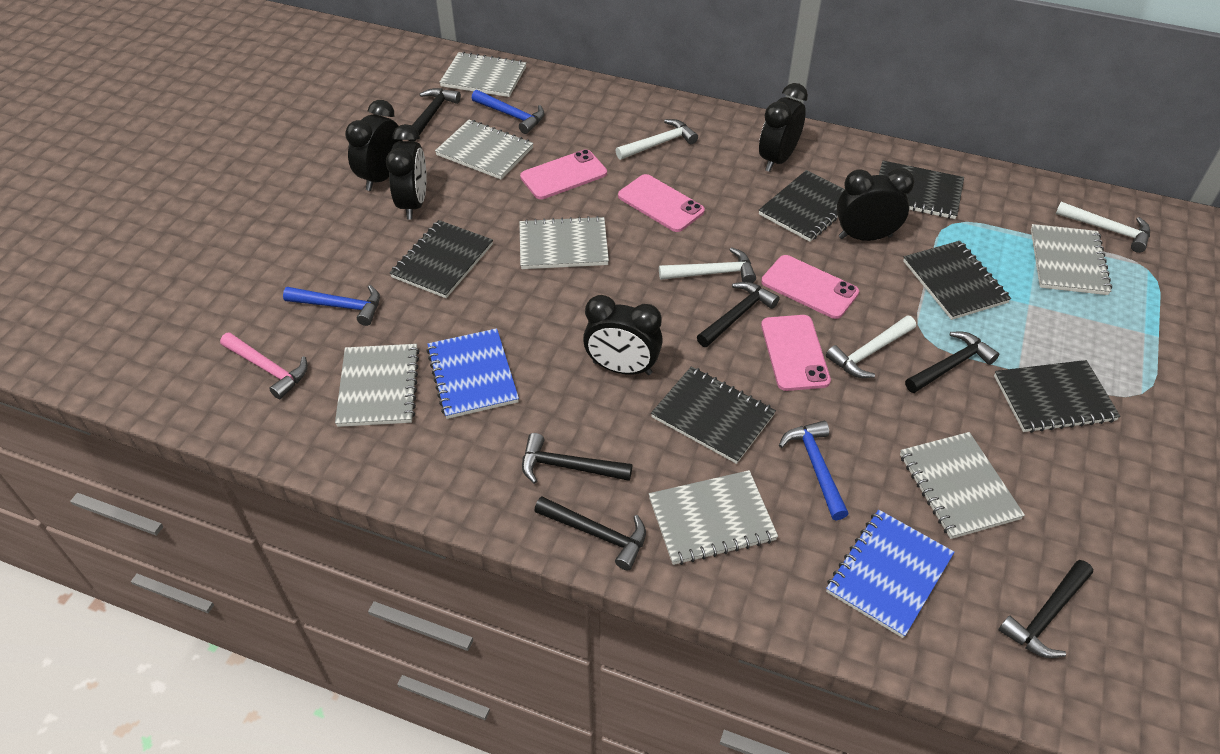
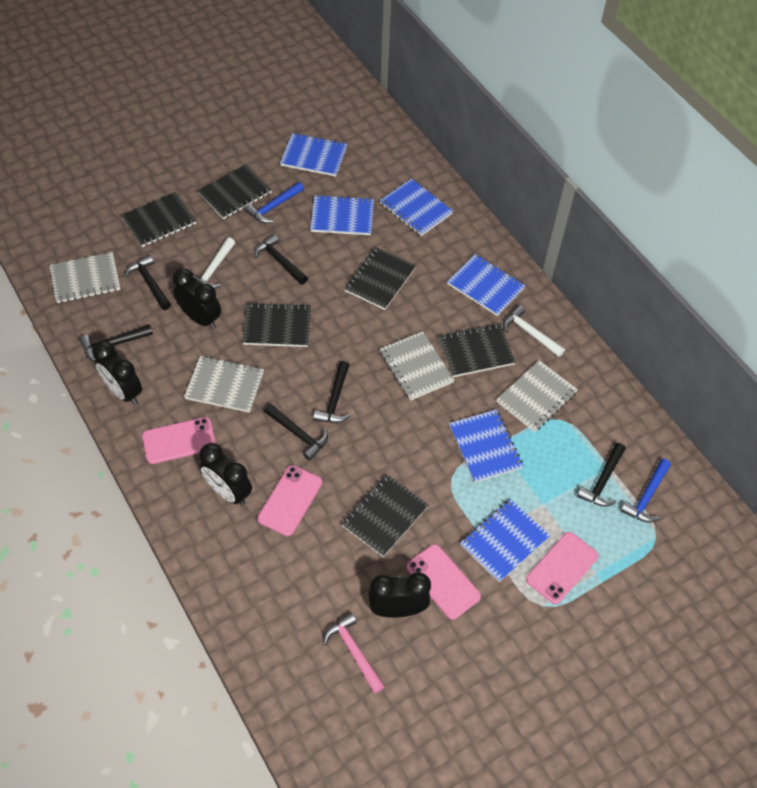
black clock: 5 -> 4
blue hammer: 3 -> 2
blue notebook: 2 -> 6
grey notebook: 7 -> 4
white hammer: 4 -> 2

